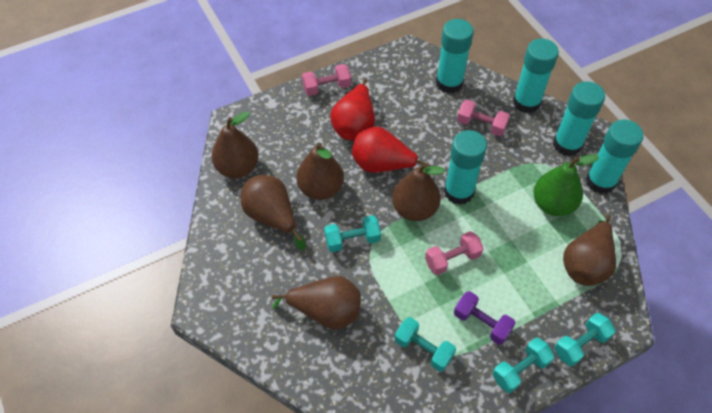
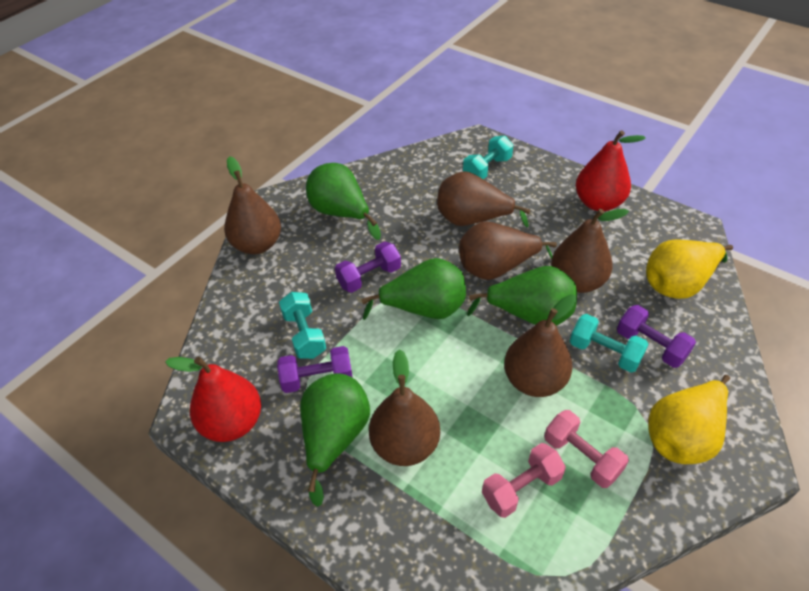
green pear: 1 -> 4
pink dumbbell: 3 -> 2
purple dumbbell: 1 -> 3
turquoise dumbbell: 4 -> 3
turquoise glue stick: 5 -> 0
yellow pear: 0 -> 2

